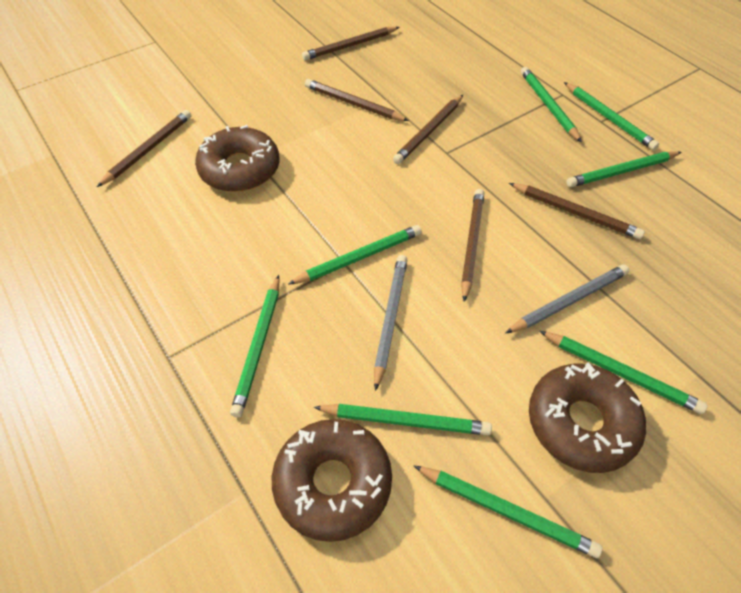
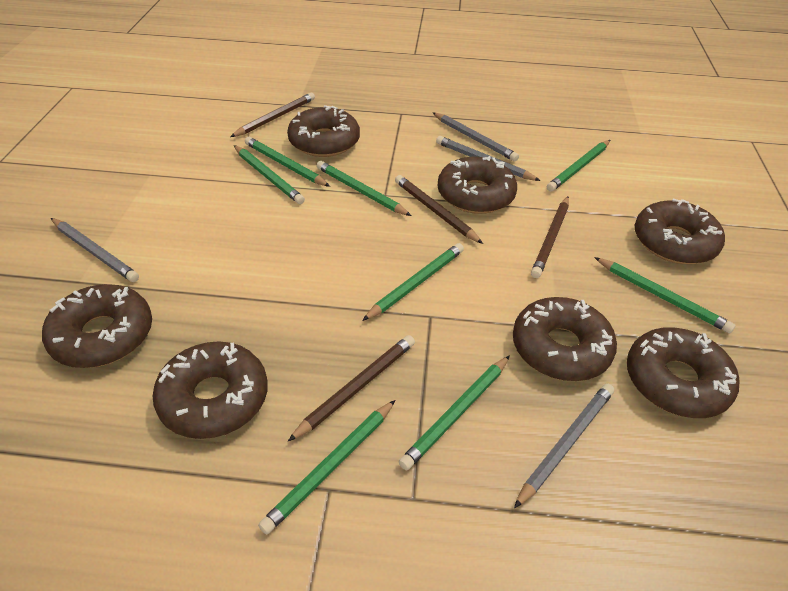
brown donut: 3 -> 7
brown pencil: 6 -> 4
grey pencil: 2 -> 4

